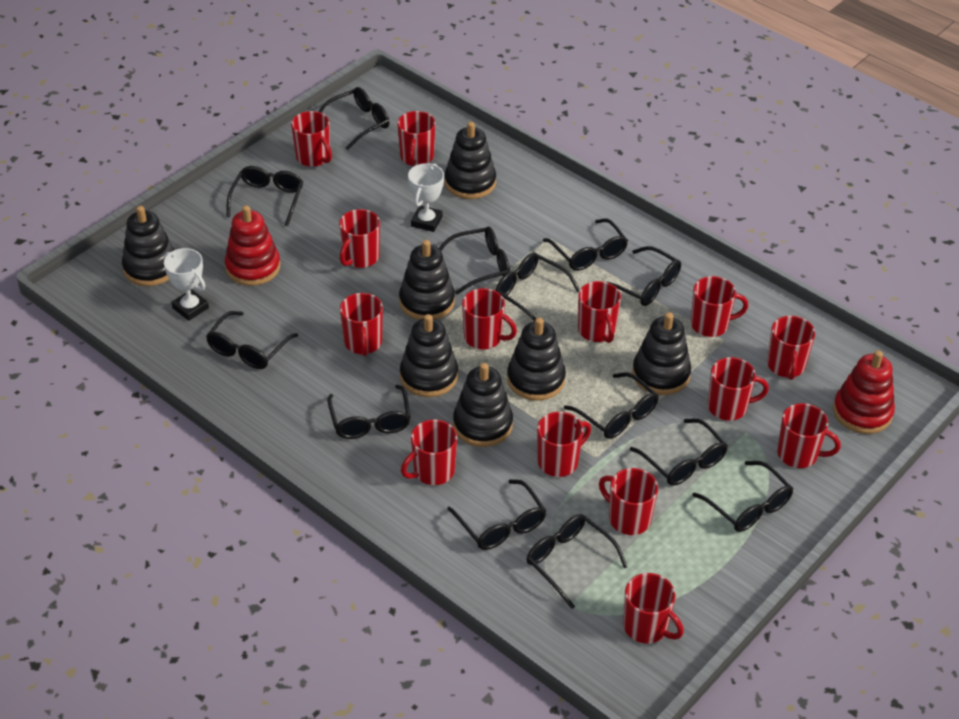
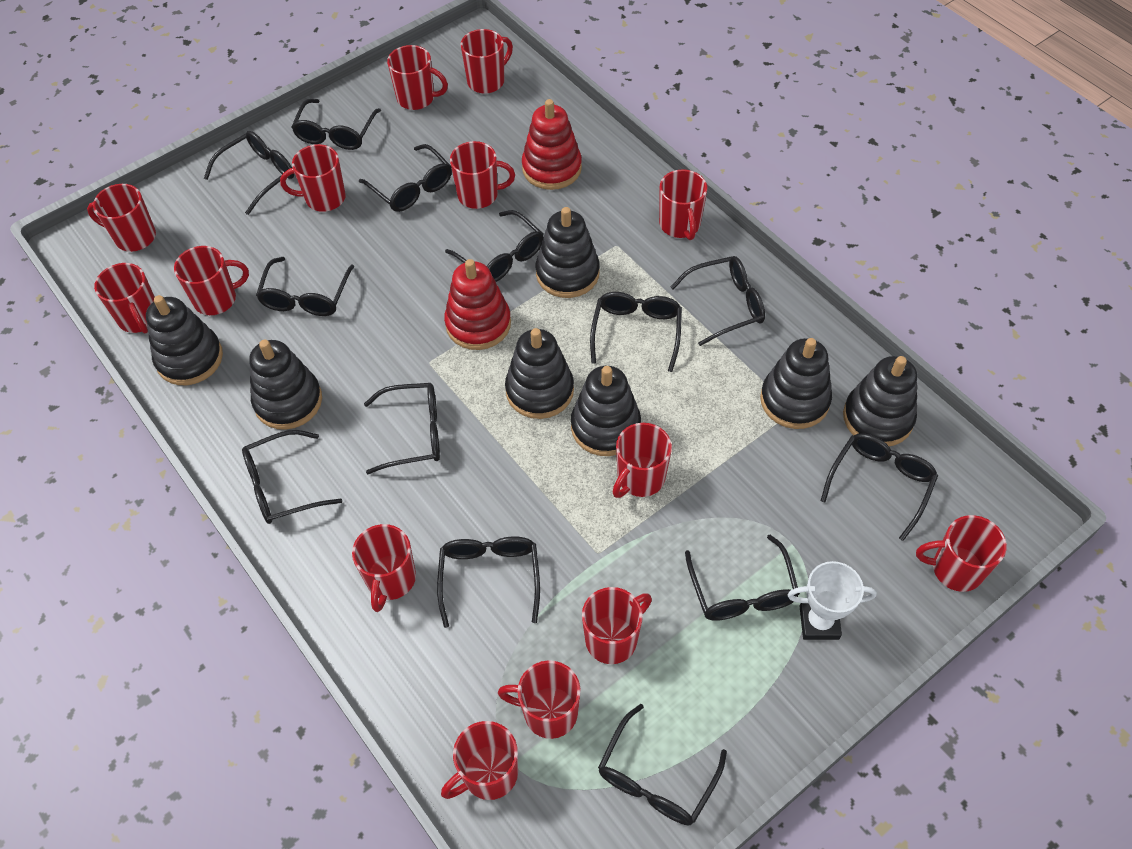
white trophy: 2 -> 1

